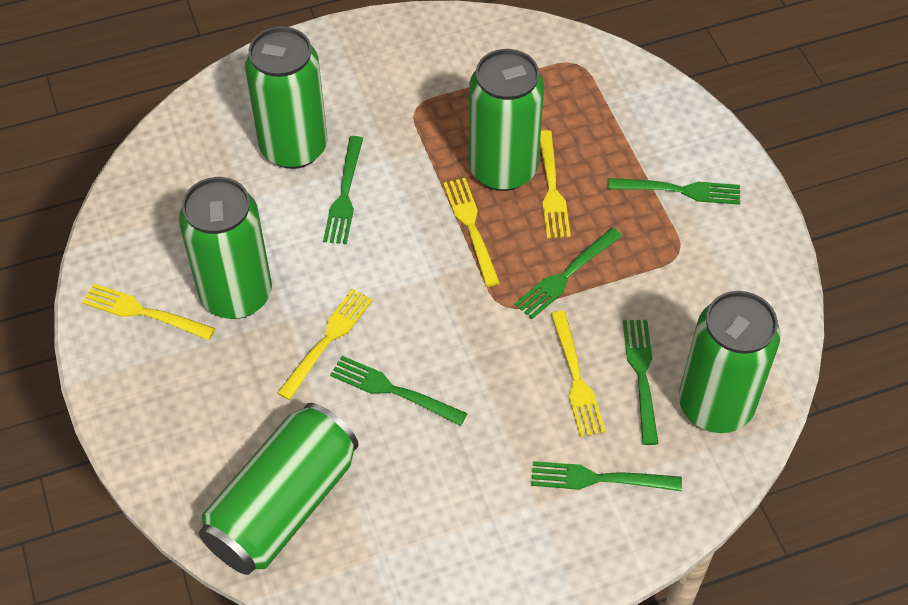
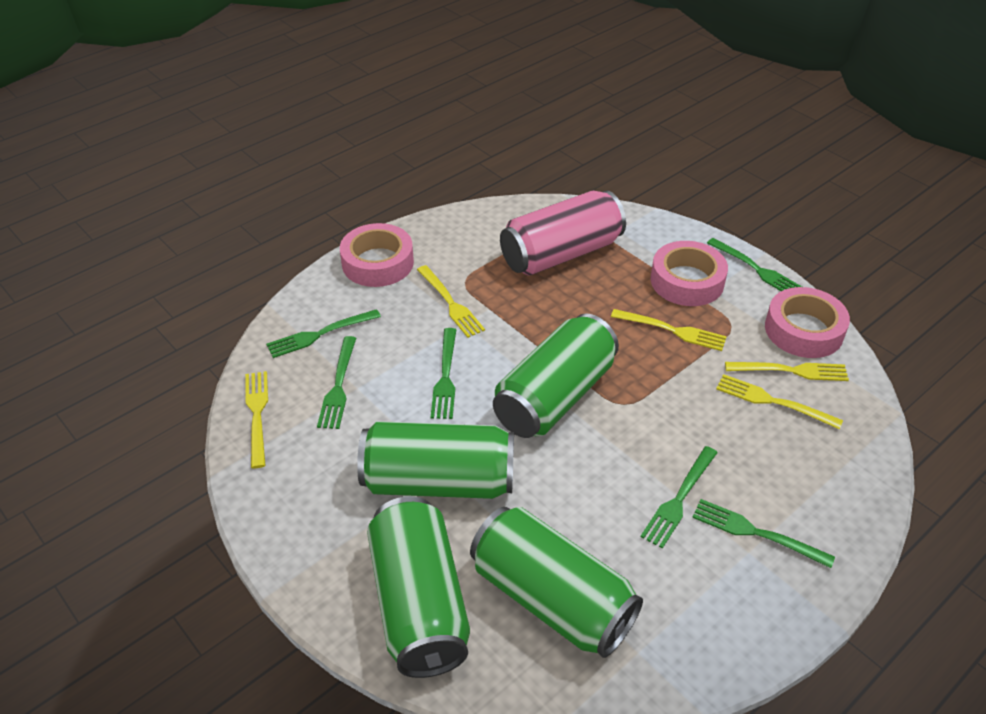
green can: 5 -> 4
pink can: 0 -> 1
pink tape: 0 -> 3

